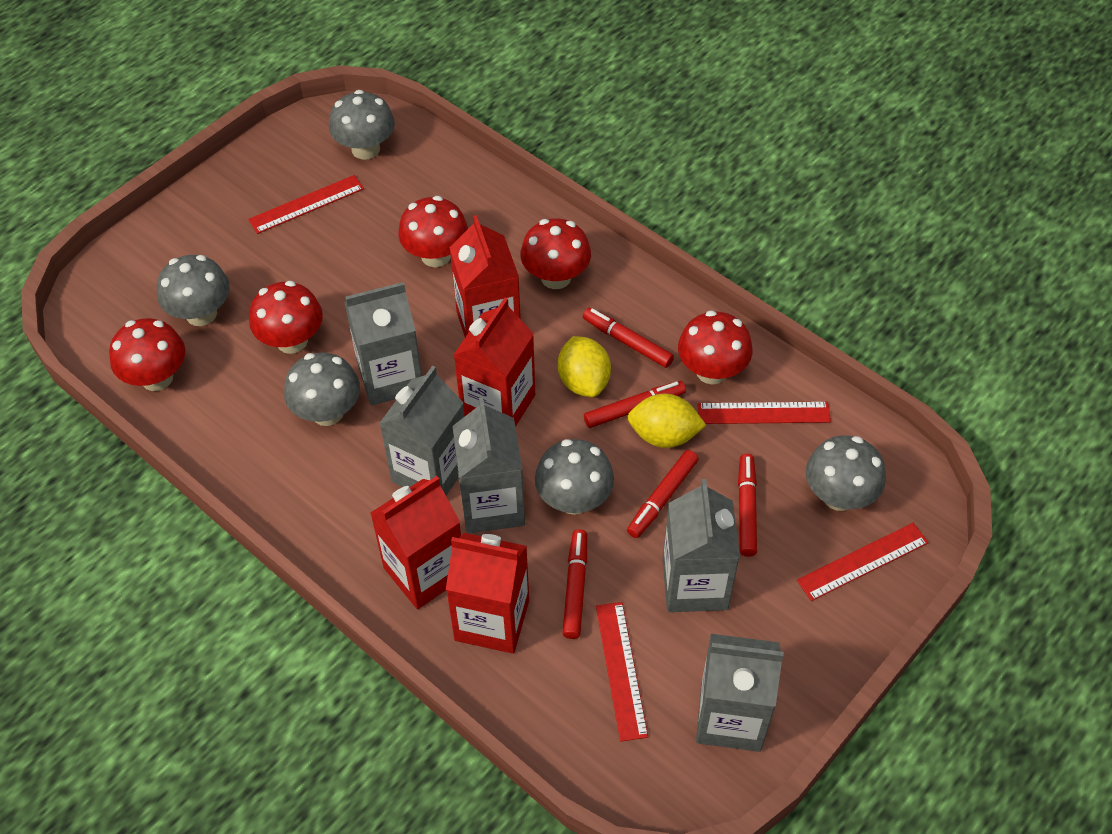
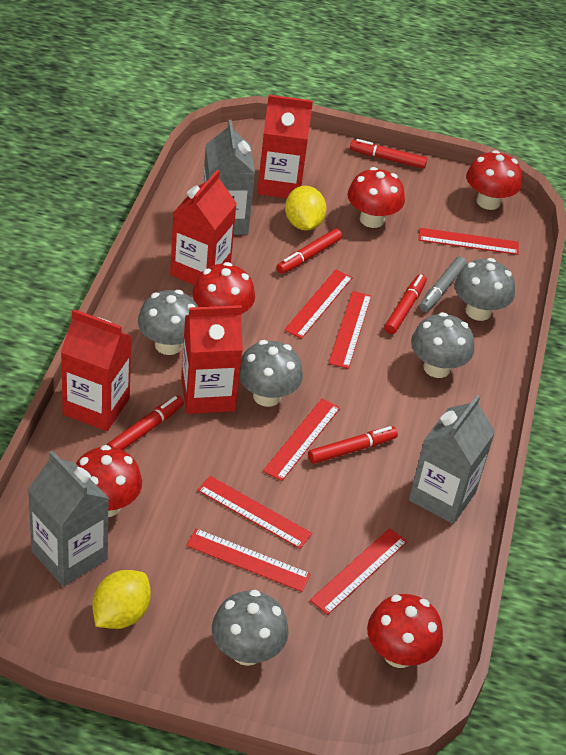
grey carton: 5 -> 3
grey marker: 0 -> 1
red ruler: 4 -> 7

